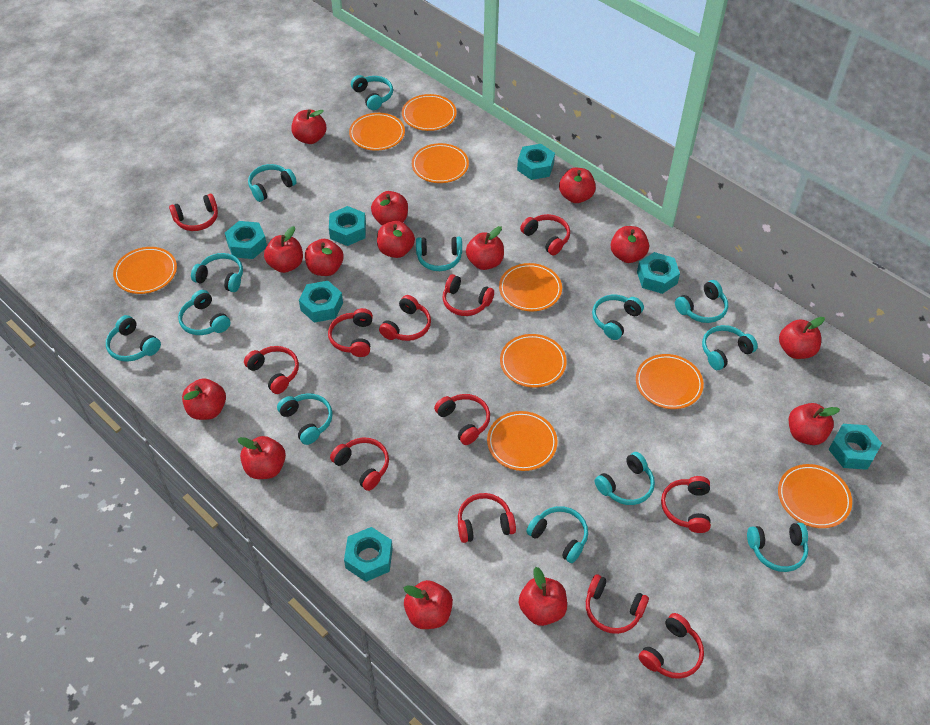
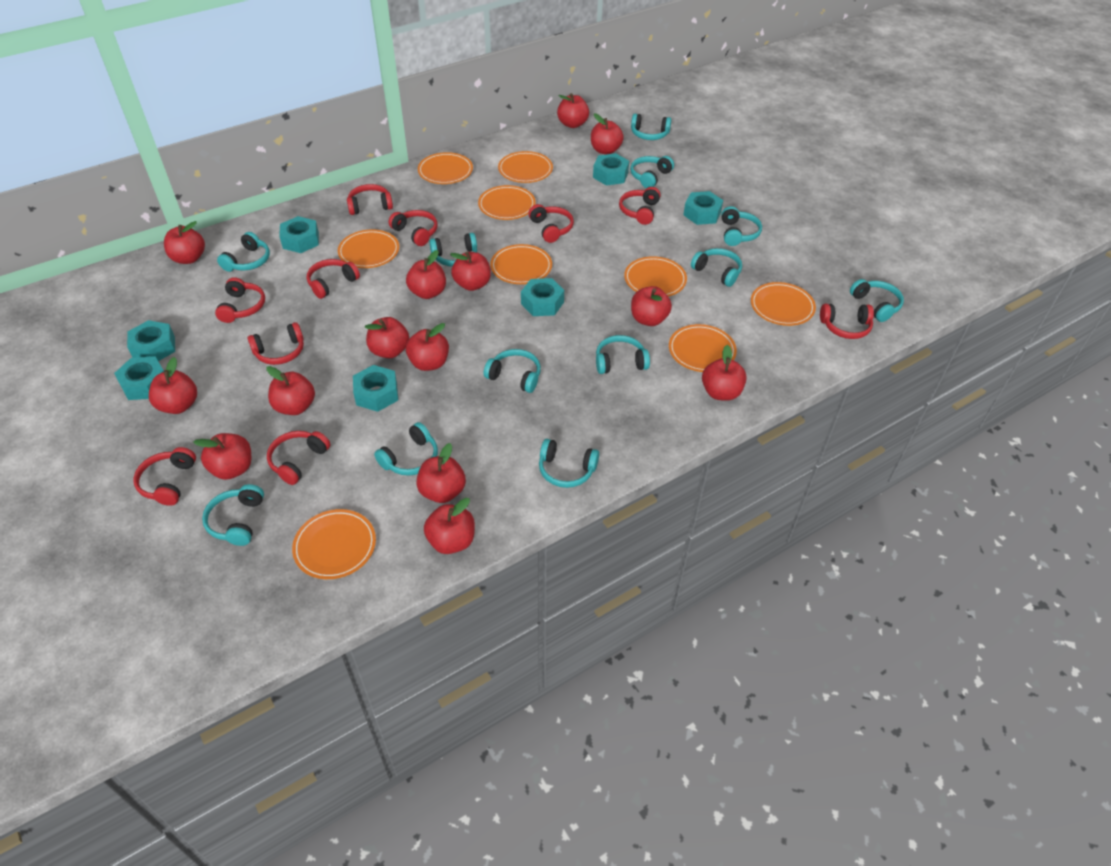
red headphones: 12 -> 10
turquoise headphones: 13 -> 12

